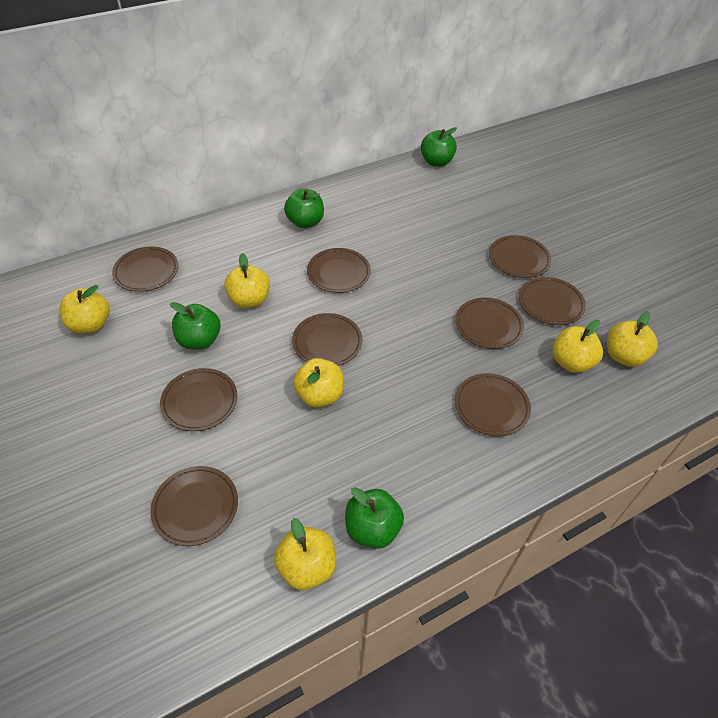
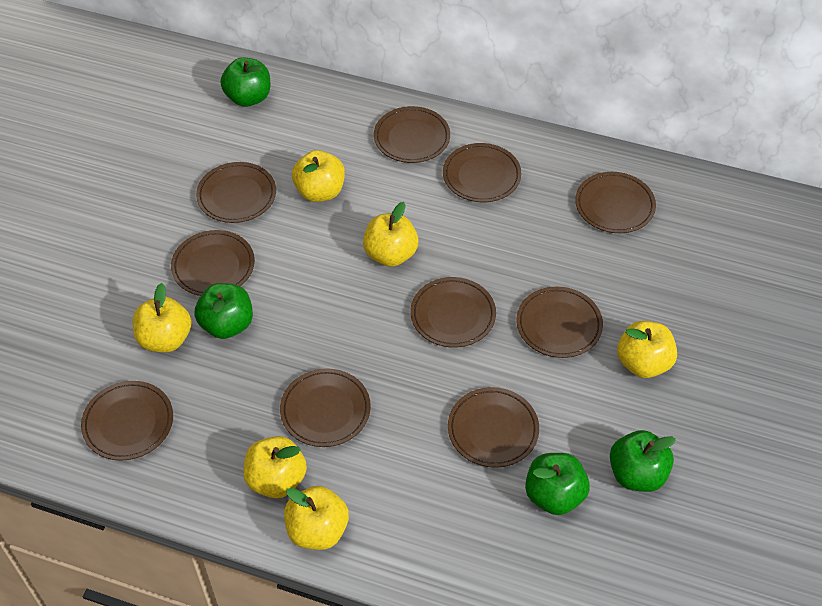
brown plate: 9 -> 10

